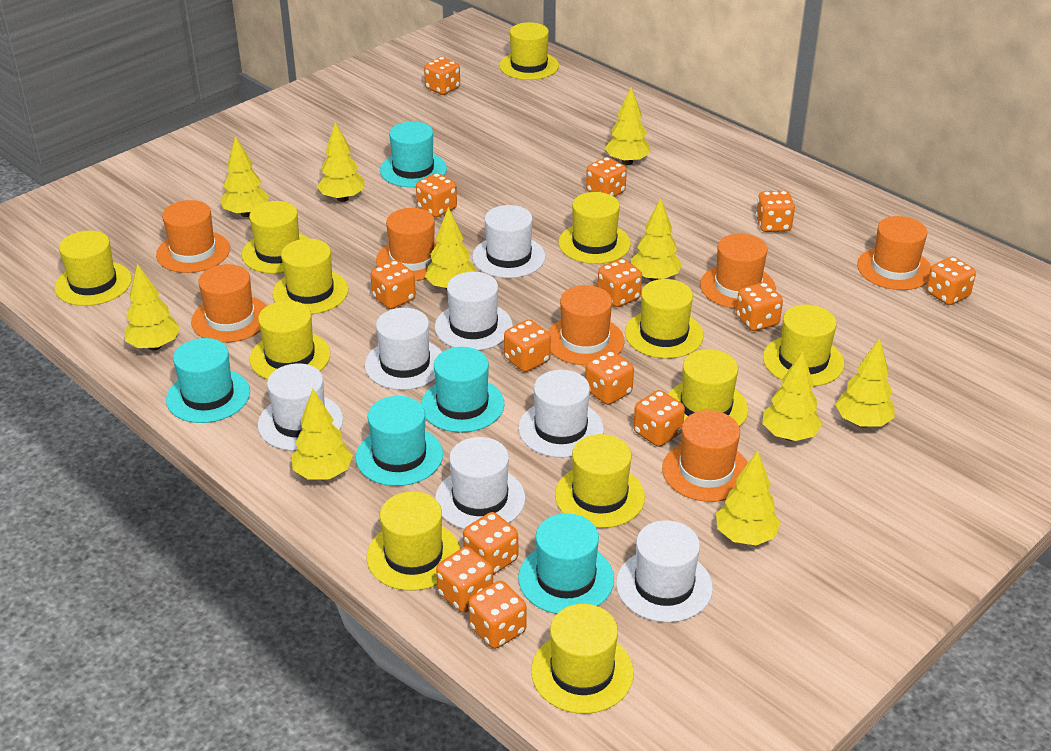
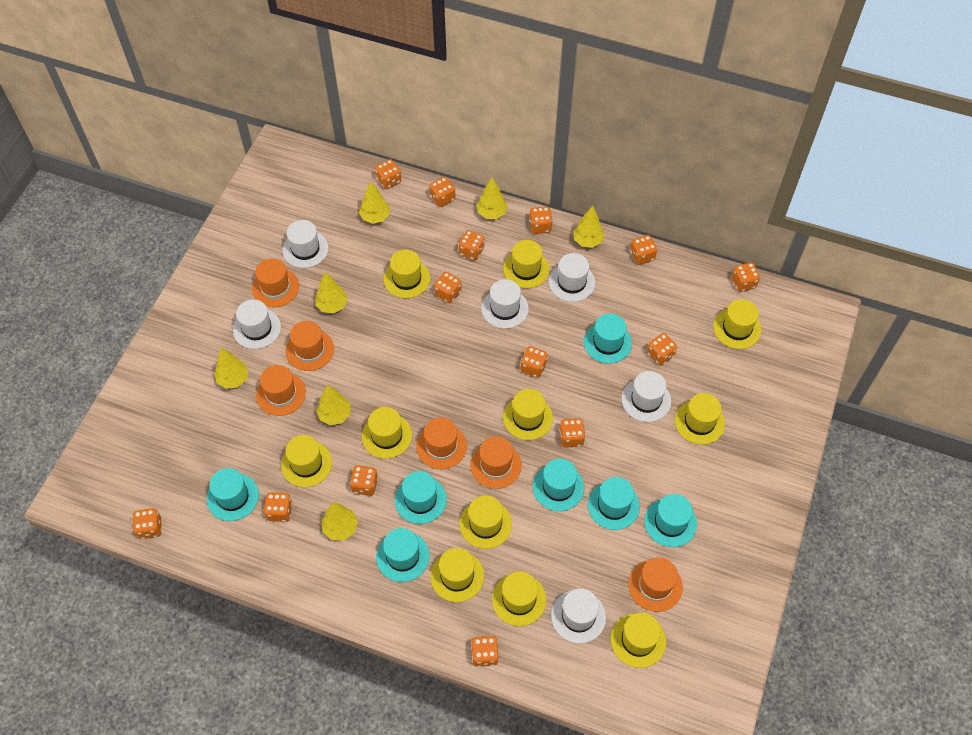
orange hat: 7 -> 6
turquoise hat: 5 -> 7
white hat: 7 -> 6
yellow hat: 12 -> 11
yellow tree: 10 -> 7

